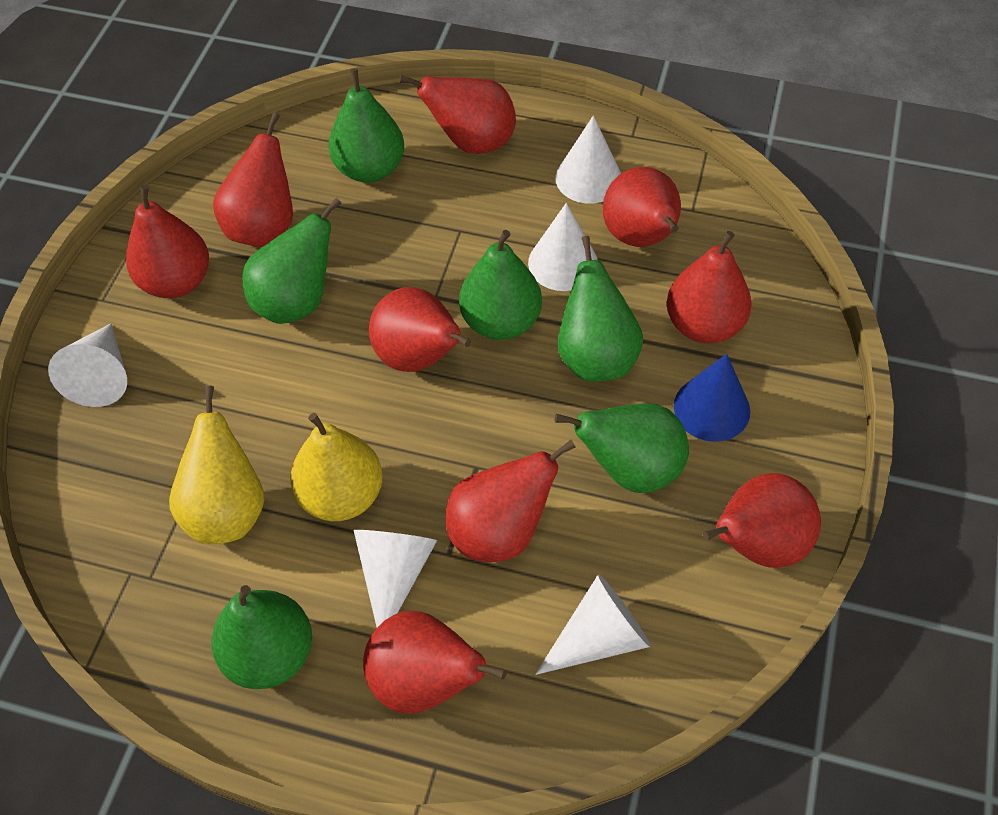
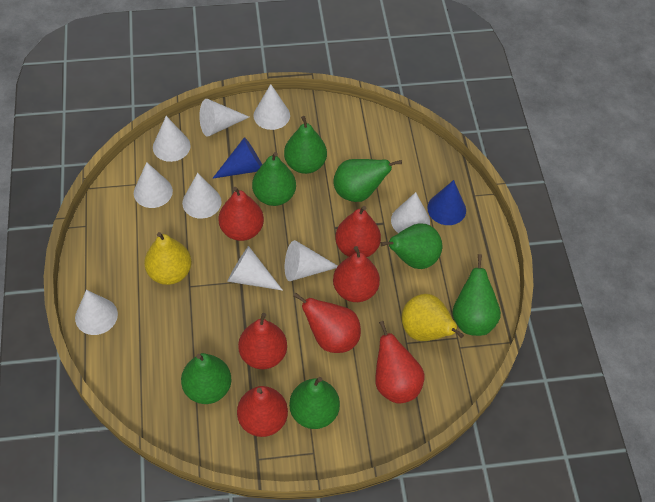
blue cone: 1 -> 2
green pear: 6 -> 7
red pear: 9 -> 7
white cone: 5 -> 9

